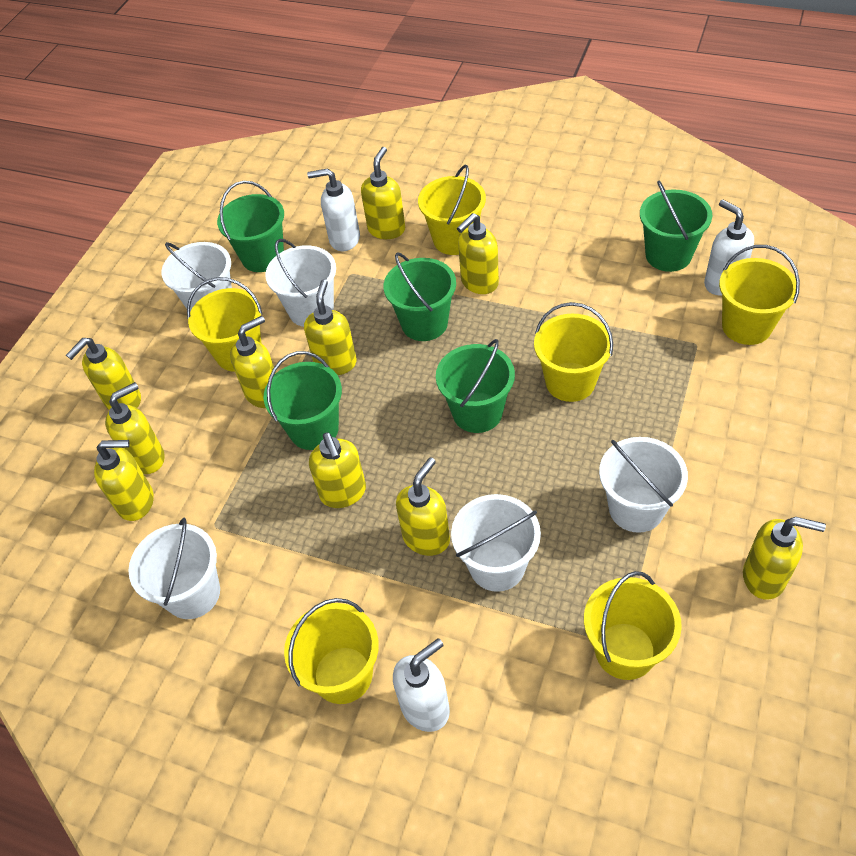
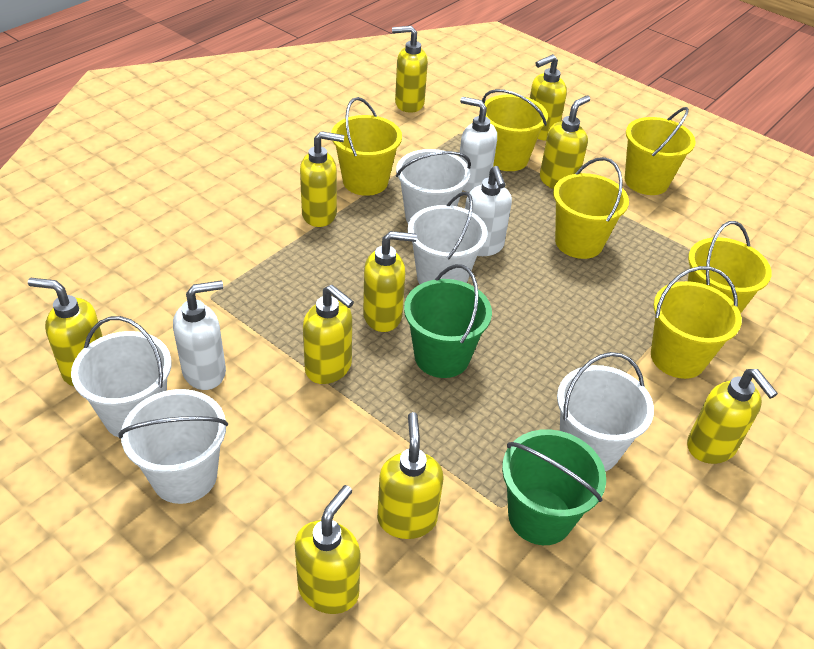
green bucket: 5 -> 2

